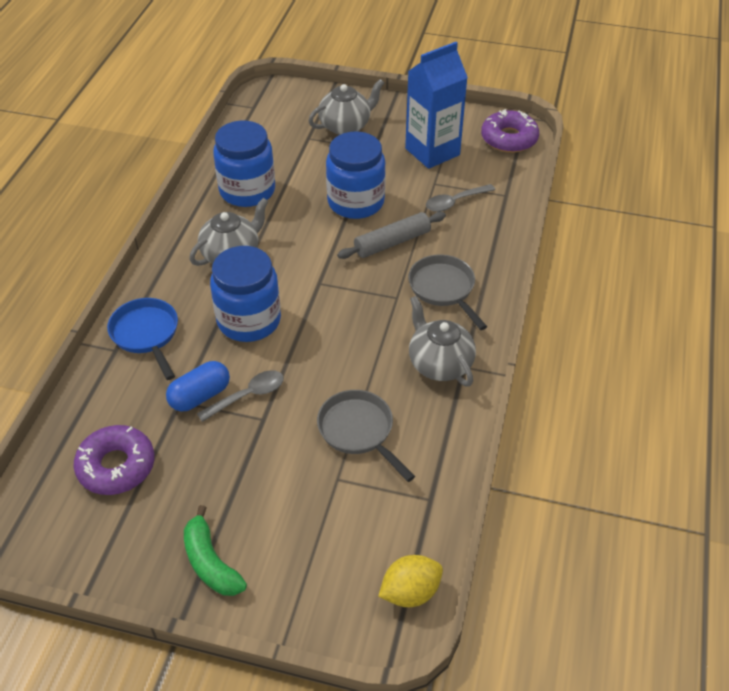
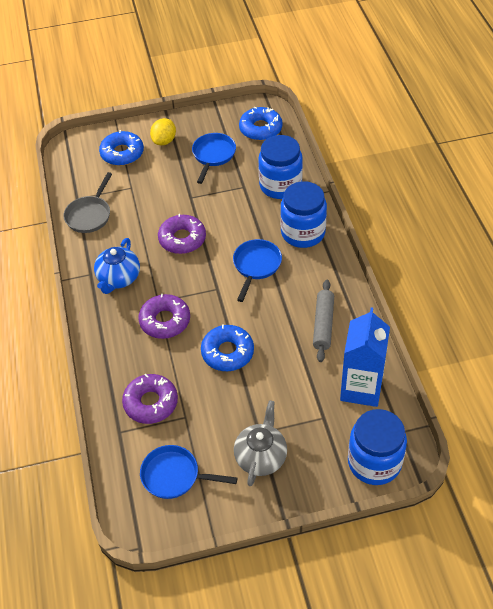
blue capsule: 1 -> 0
blue donut: 0 -> 3
blue pan: 1 -> 3
blue teapot: 0 -> 1
green banana: 1 -> 0
grey pan: 2 -> 1
grey spoon: 2 -> 0
grey teapot: 3 -> 1
purple donut: 2 -> 3

